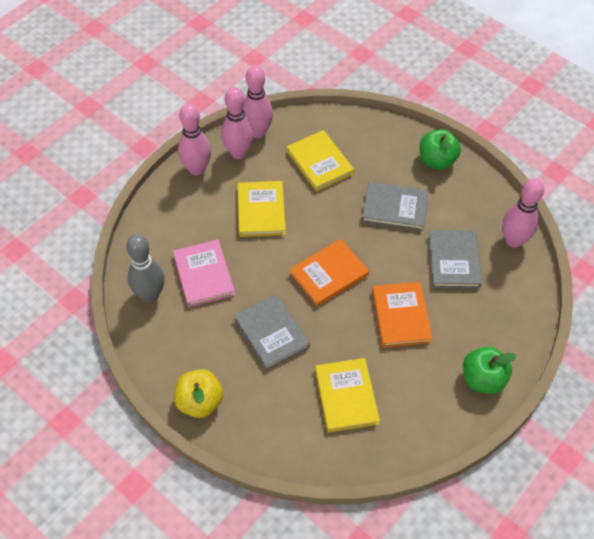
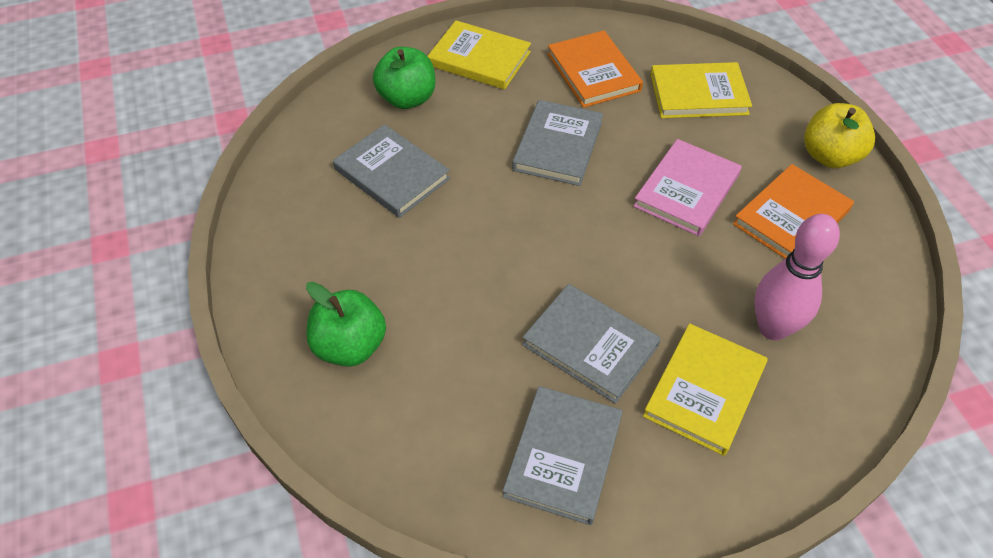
grey book: 3 -> 4
grey bowling pin: 1 -> 0
pink bowling pin: 4 -> 1

